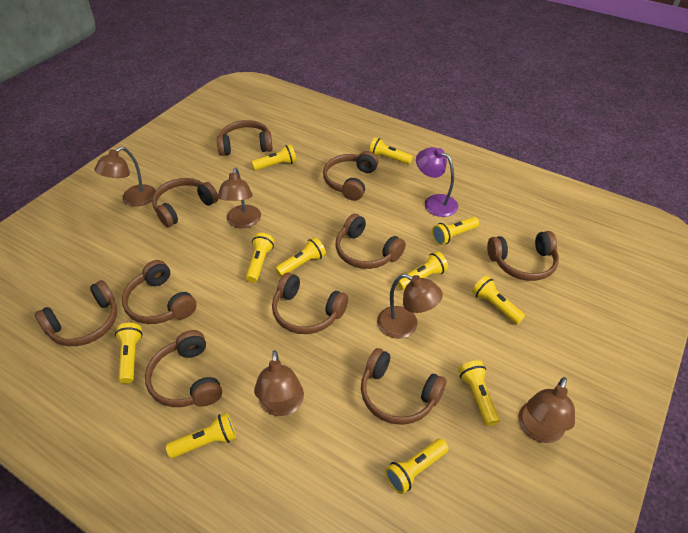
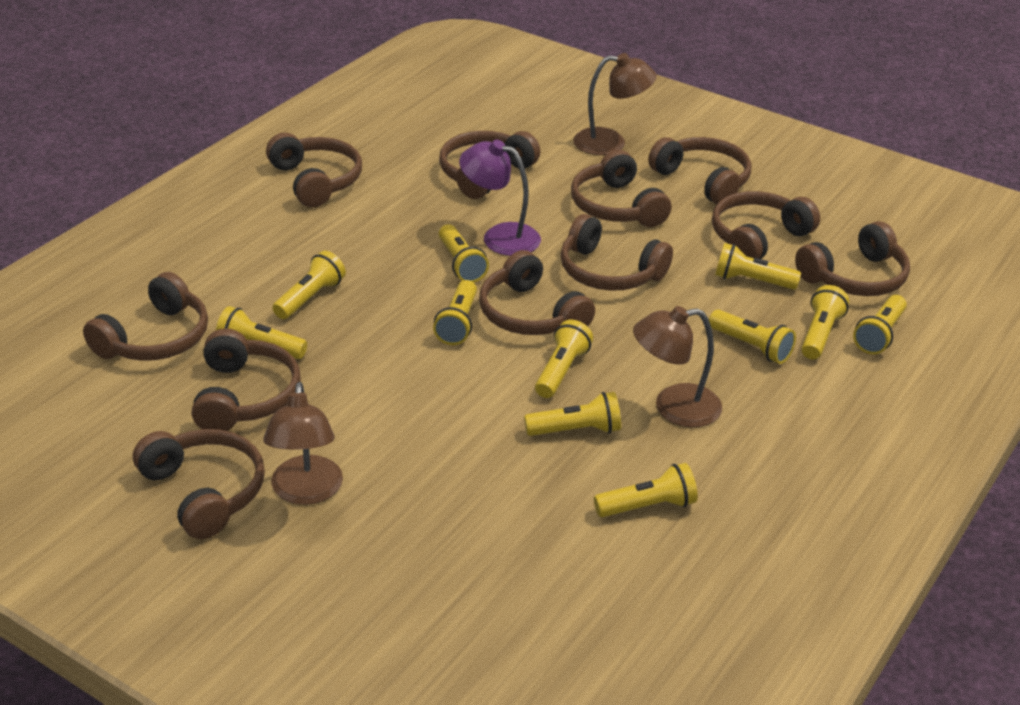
brown headphones: 10 -> 11
brown lamp: 5 -> 3

